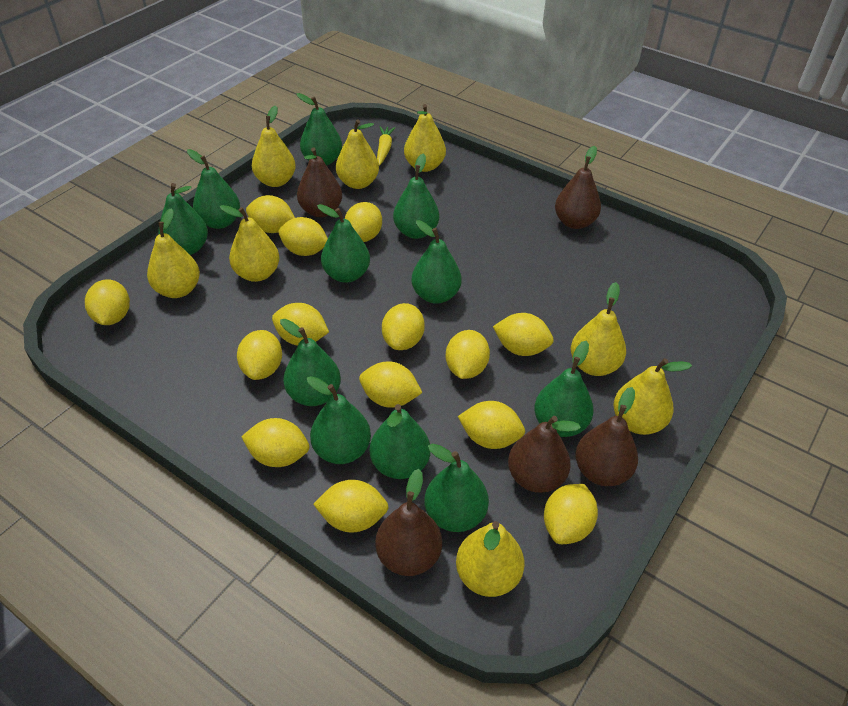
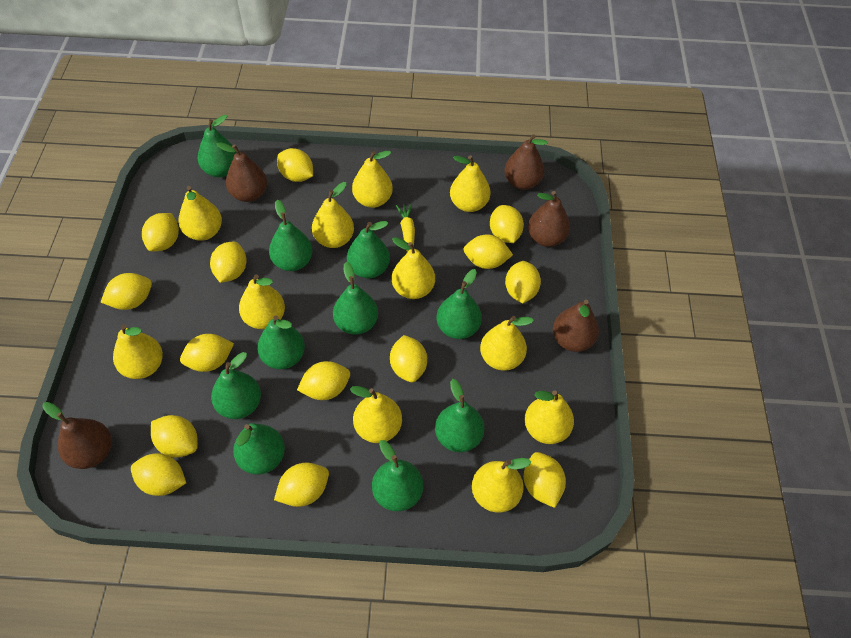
green pear: 11 -> 10
yellow pear: 8 -> 11

